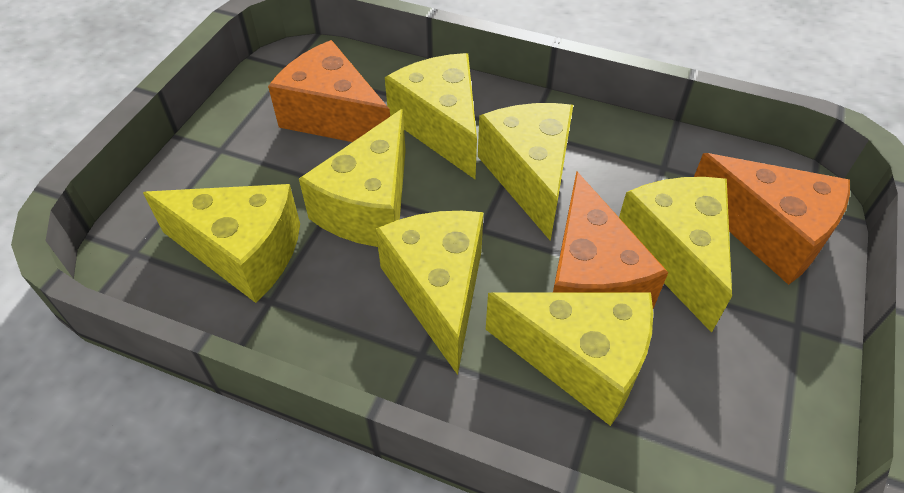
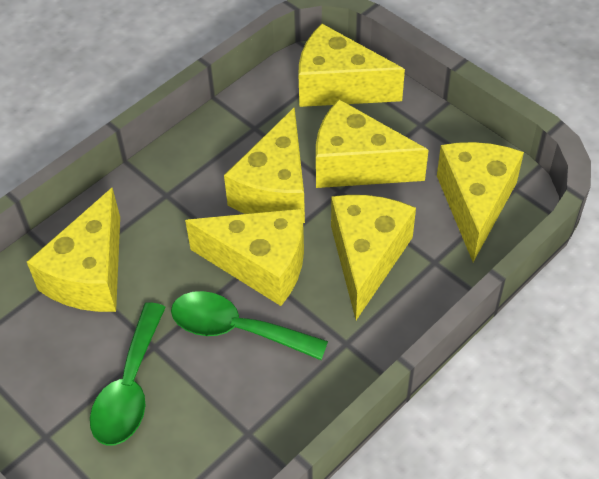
green spoon: 0 -> 2
orange cheese: 3 -> 0

